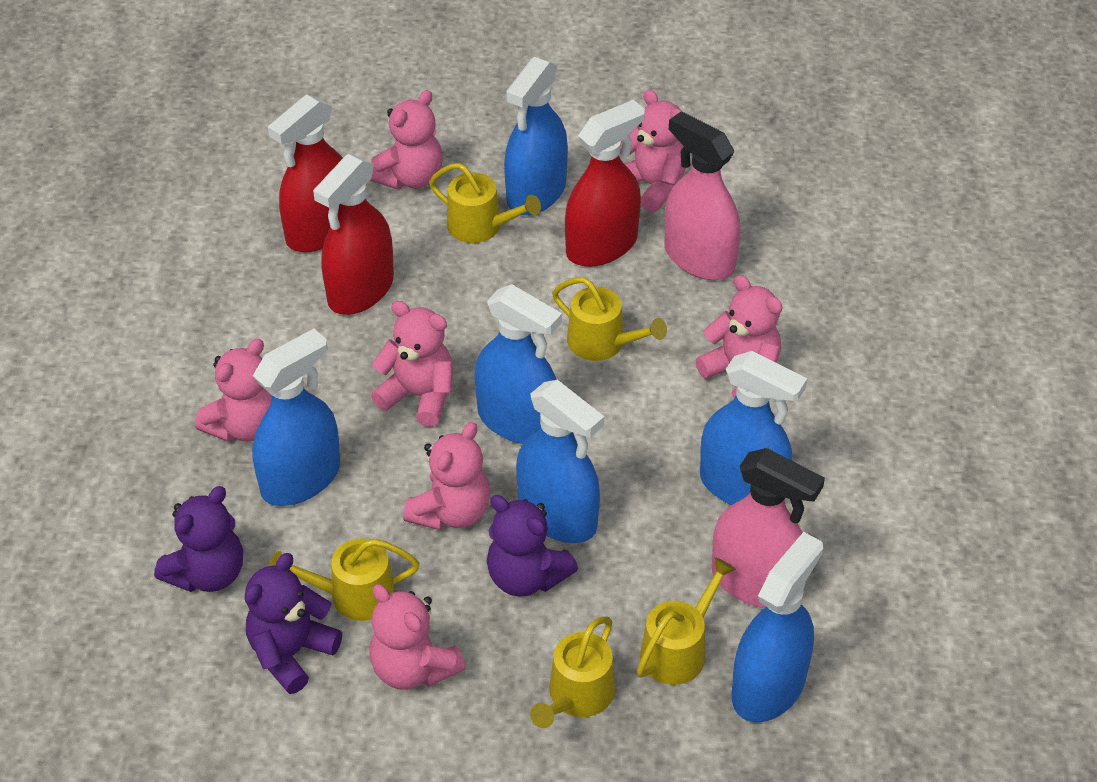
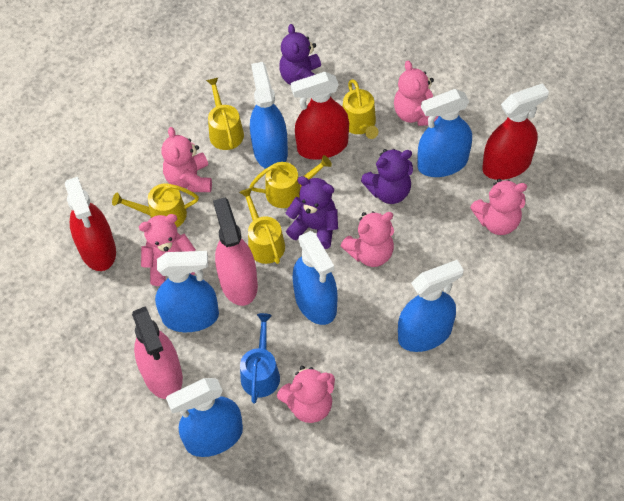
blue watering can: 0 -> 1
pink teddy bear: 7 -> 6

